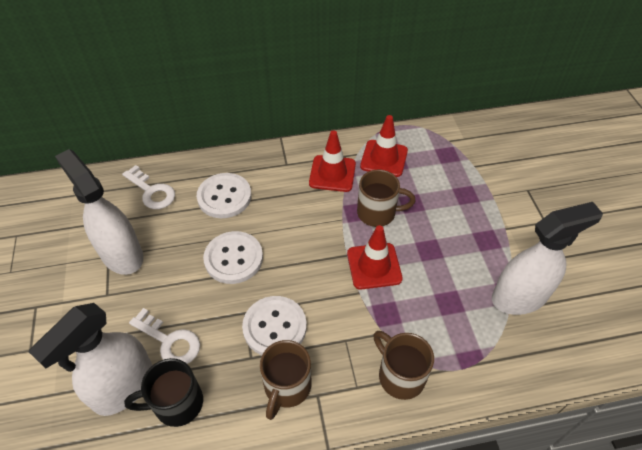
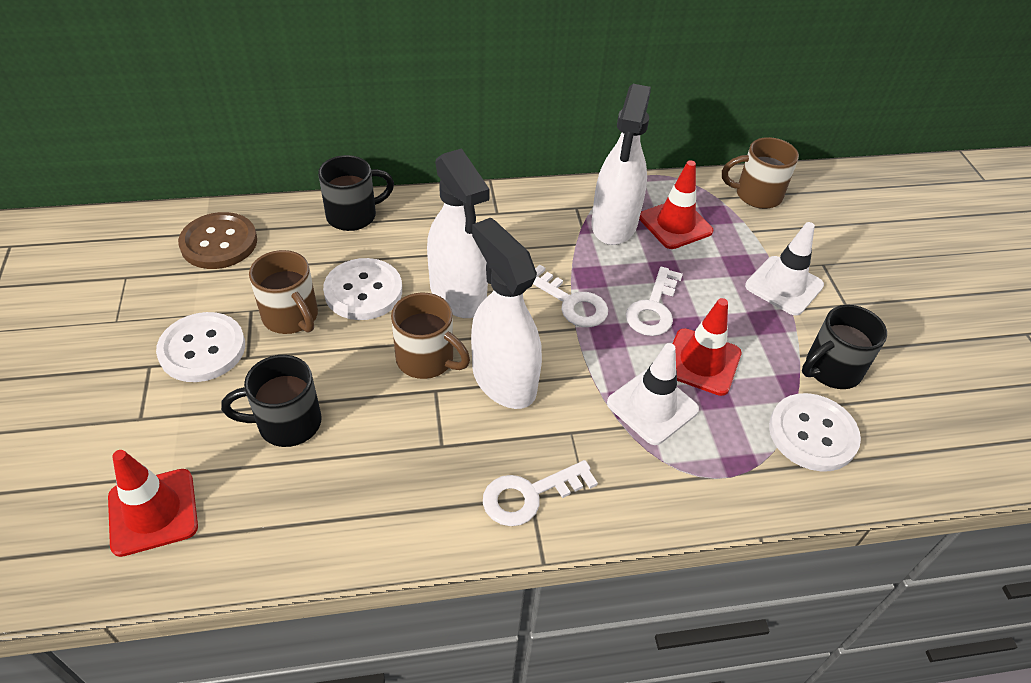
black mug: 1 -> 3
brown button: 0 -> 1
white key: 2 -> 3
white traffic cone: 0 -> 2

